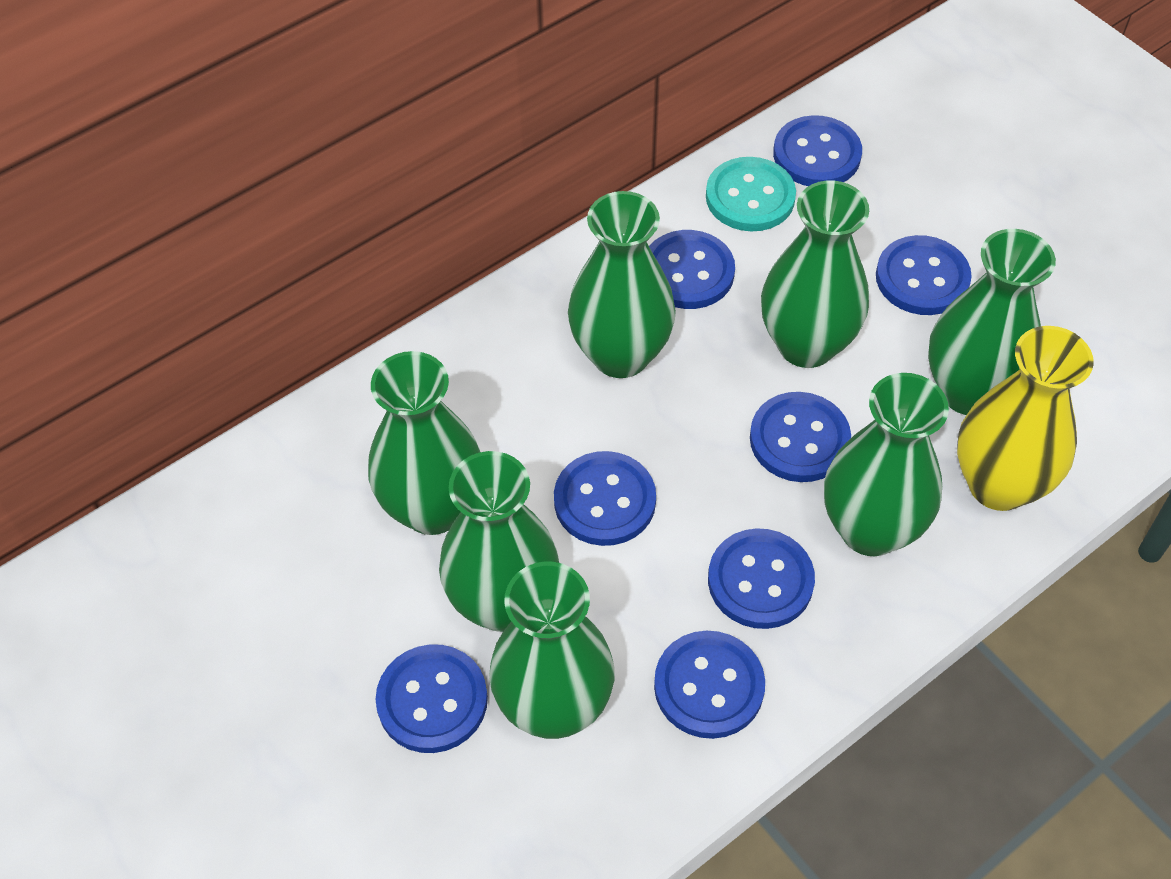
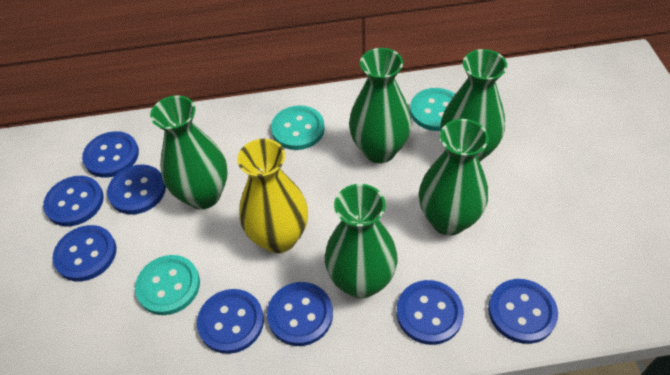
green vase: 7 -> 5
turquoise button: 1 -> 3

